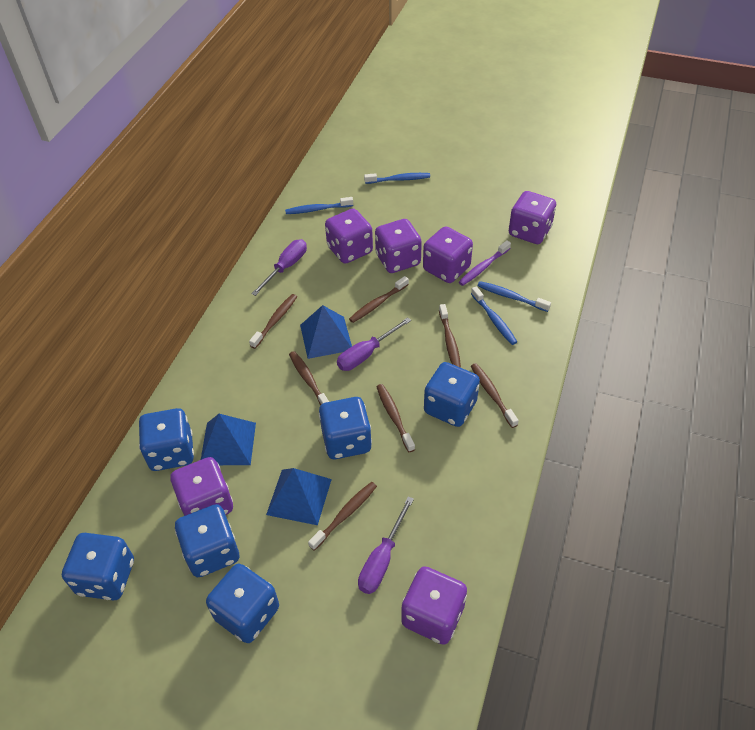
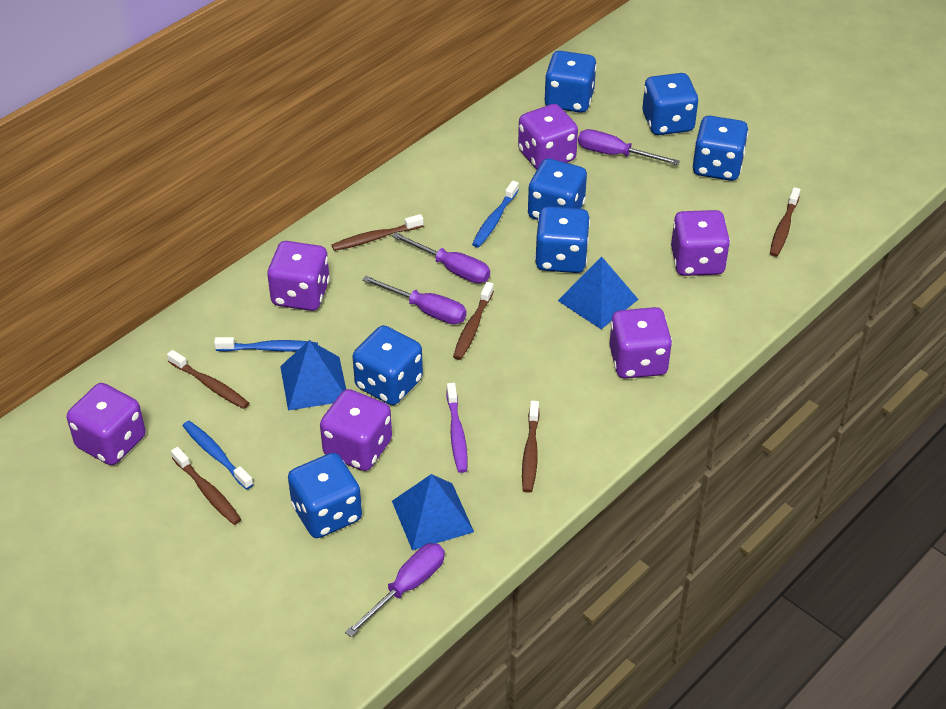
blue dice: 6 -> 7
blue toothbrush: 4 -> 3
brown toothbrush: 7 -> 6
purple screwdriver: 3 -> 4

